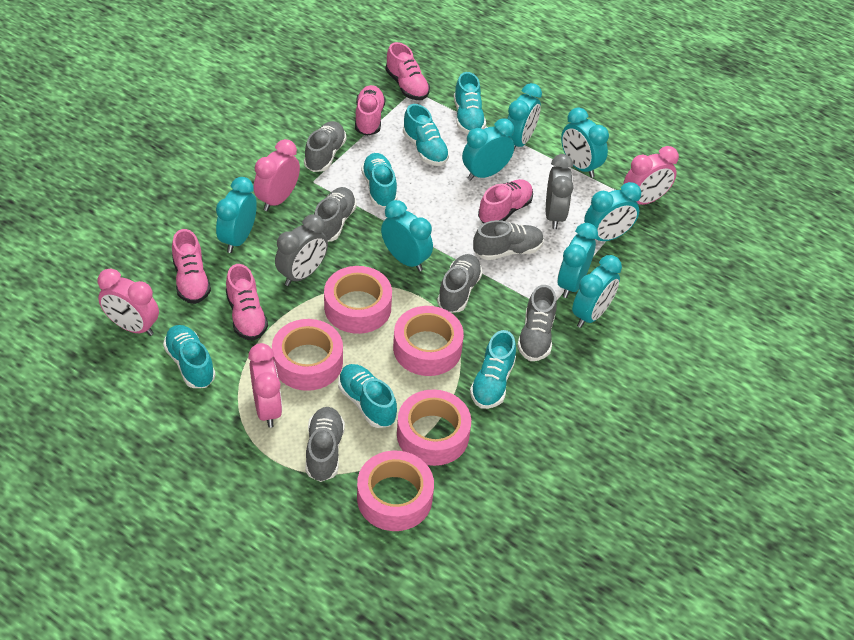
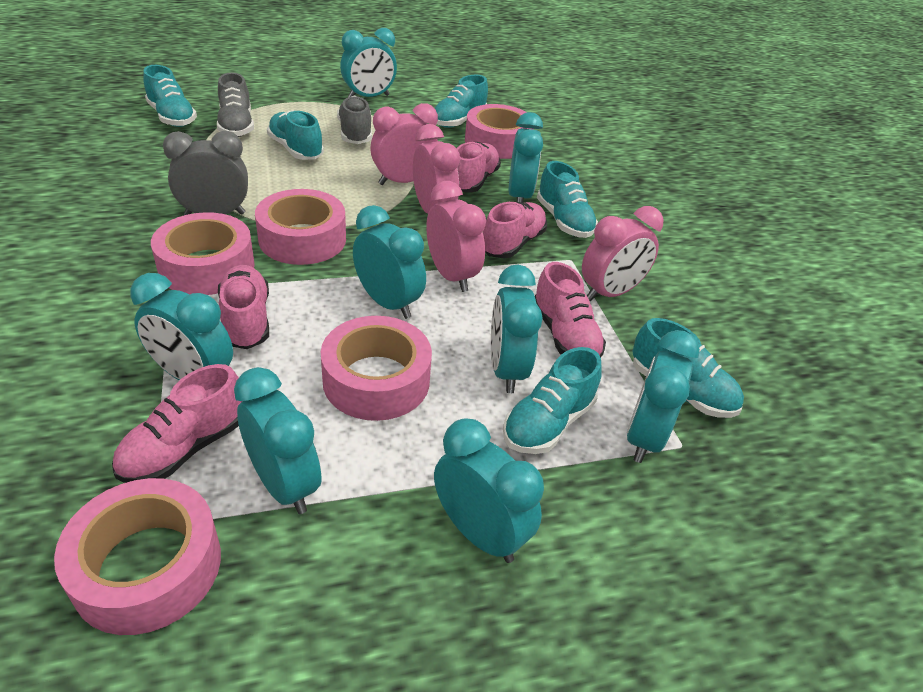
grey clock: 2 -> 1
grey shoe: 6 -> 2

